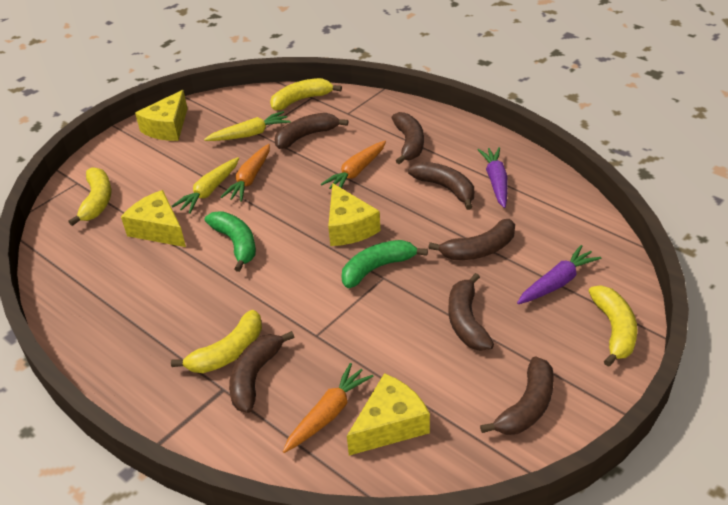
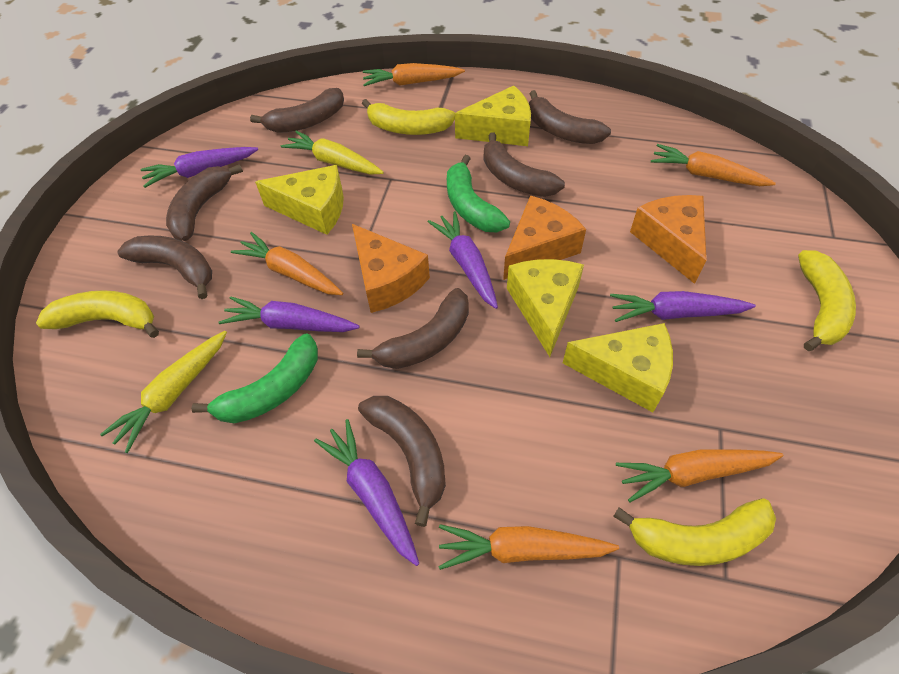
orange carrot: 3 -> 5
orange cheese: 0 -> 3
purple carrot: 2 -> 5

